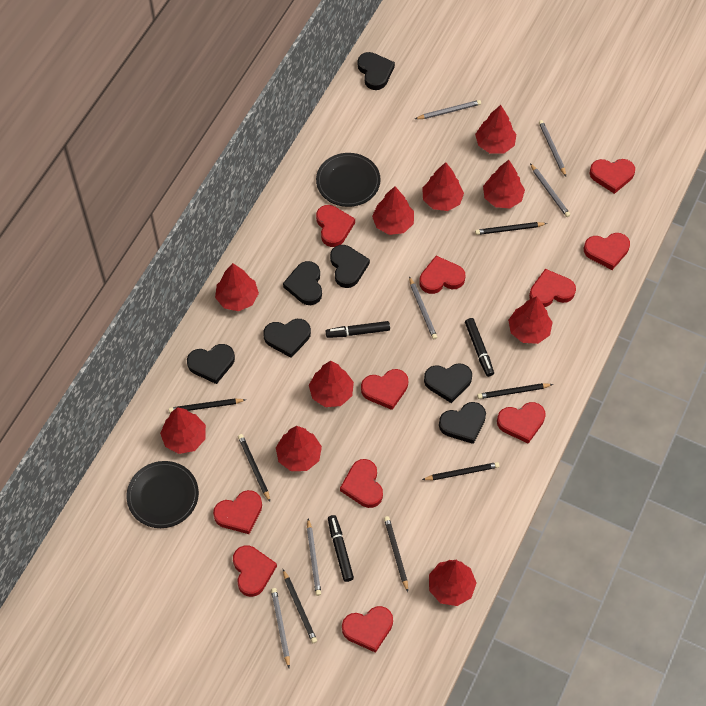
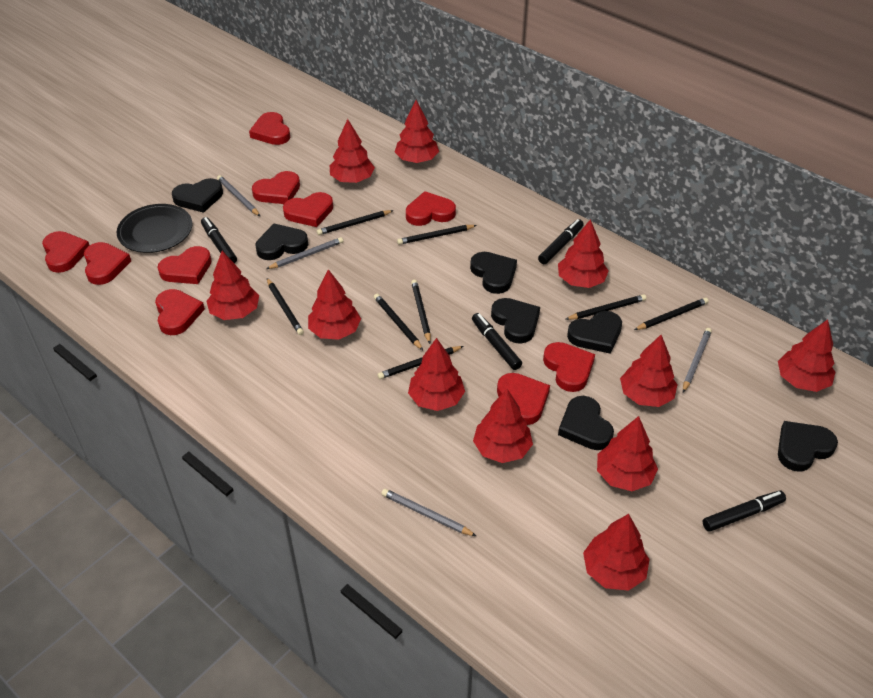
black marker: 3 -> 4
black pencil: 7 -> 8
black plate: 2 -> 1
grey pencil: 6 -> 4
red heart: 11 -> 10
red tree: 10 -> 11

